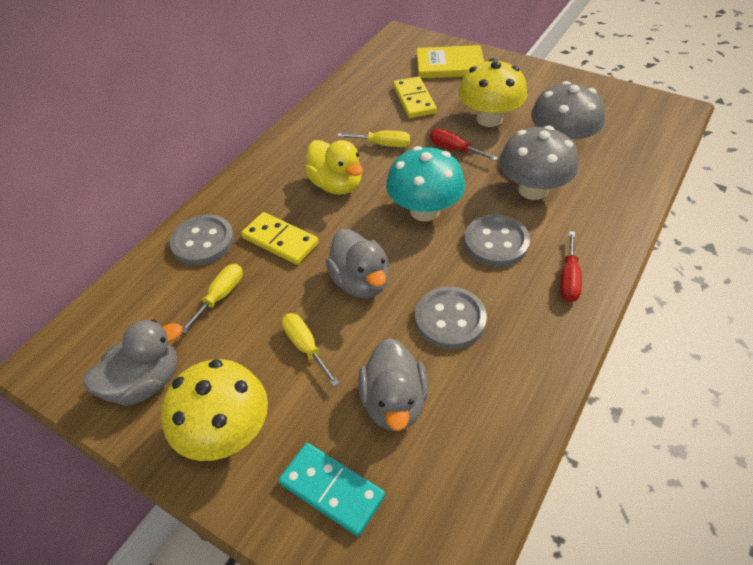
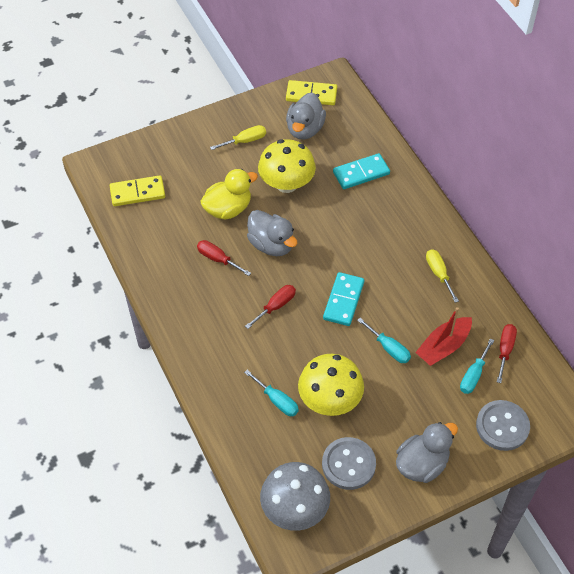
grey button: 3 -> 2
grey mushroom: 2 -> 1
red boat: 0 -> 1
red screwdriver: 2 -> 3
turquoise domino: 1 -> 2
turquoise mushroom: 1 -> 0
turquoise screwdriver: 0 -> 3
yellow book: 1 -> 0
yellow screwdriver: 3 -> 2

